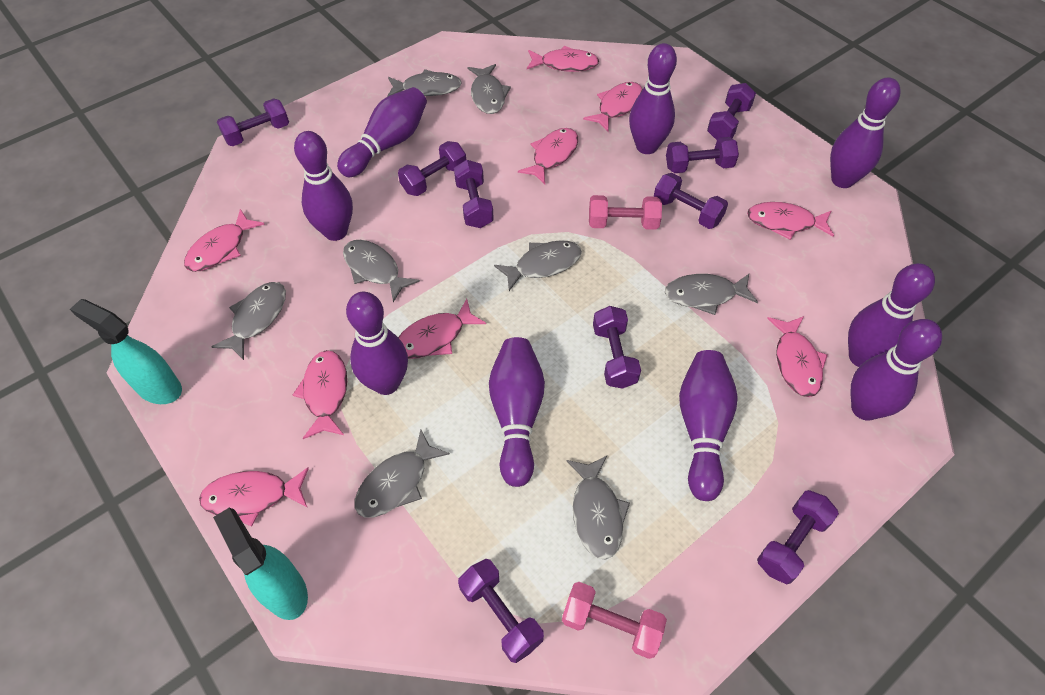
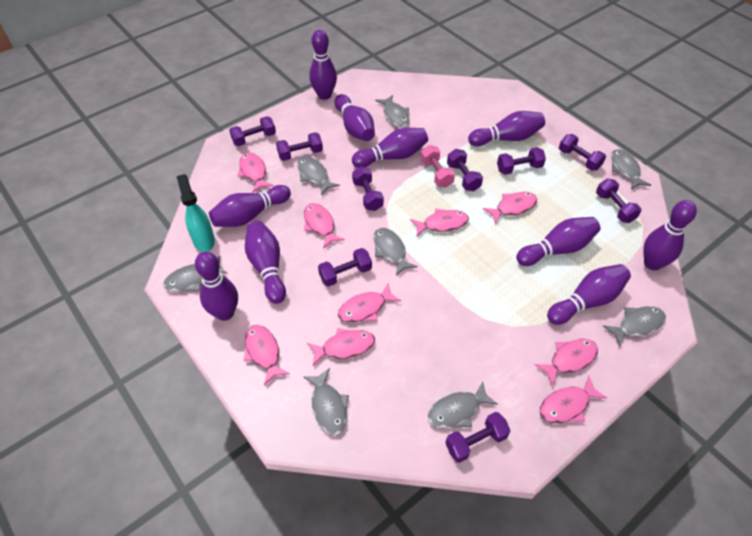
pink dumbbell: 2 -> 1
purple bowling pin: 9 -> 10
turquoise spray bottle: 2 -> 1

